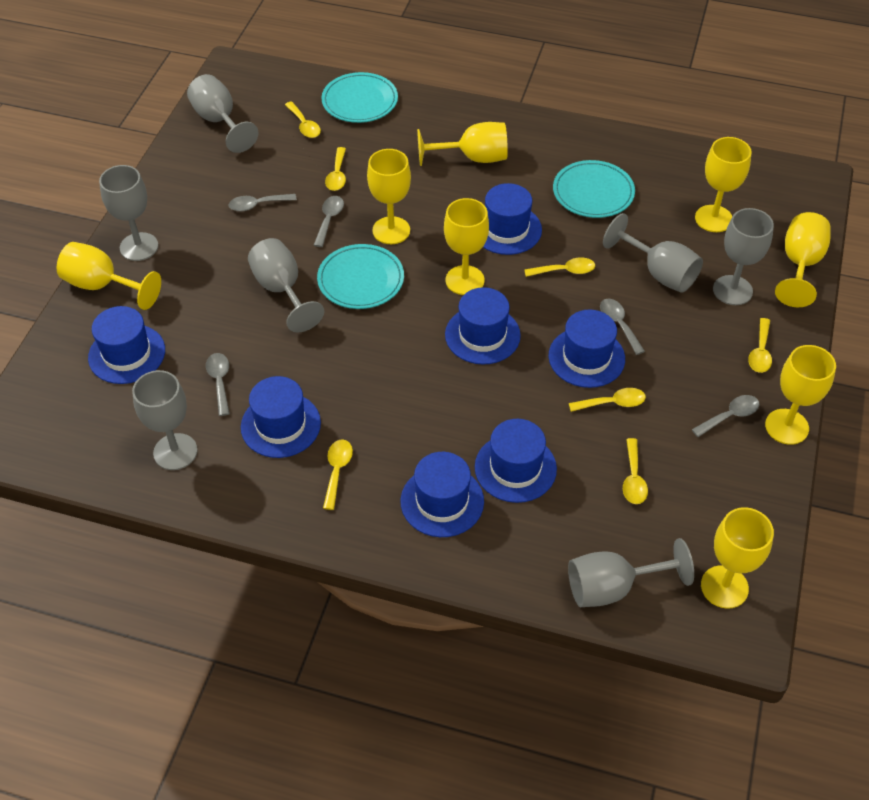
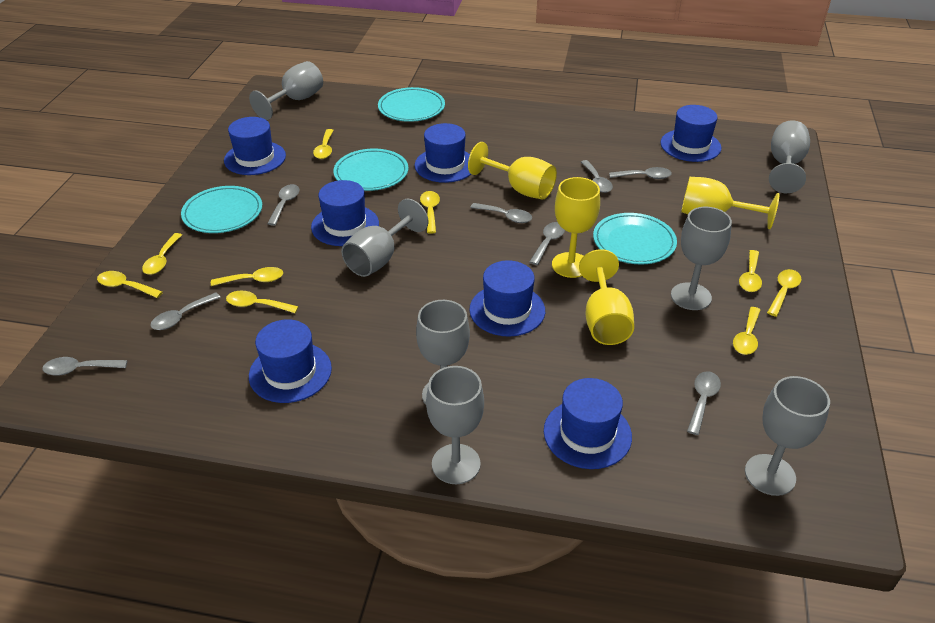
grey spoon: 5 -> 8
turquoise plate: 3 -> 4
yellow goblet: 8 -> 4
yellow spoon: 7 -> 9

